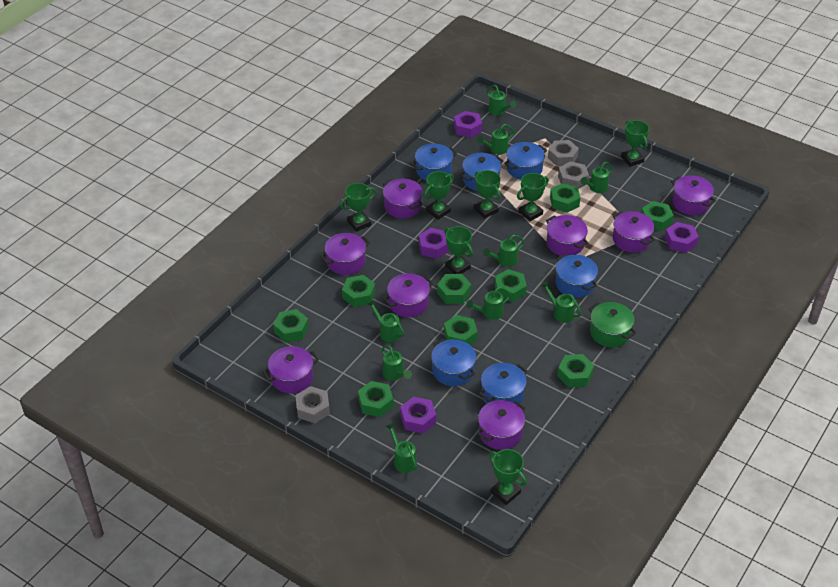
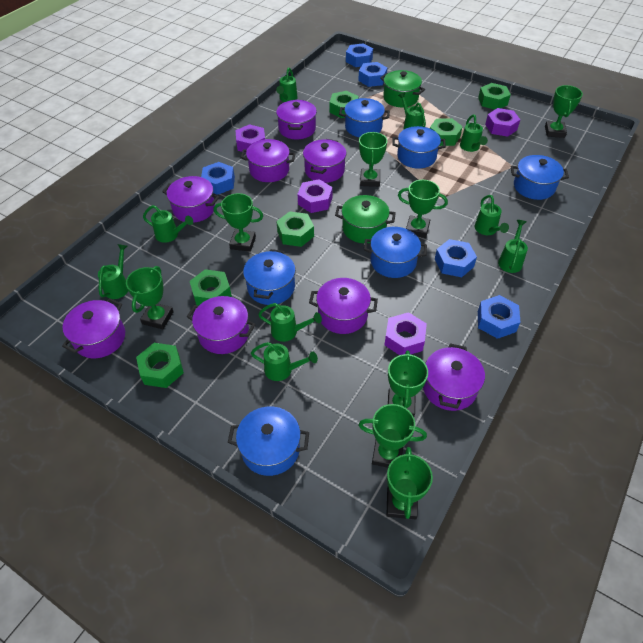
blue nut: 0 -> 5
green nut: 9 -> 6
green pot: 1 -> 2
green trophy: 7 -> 8
grey nut: 3 -> 0

